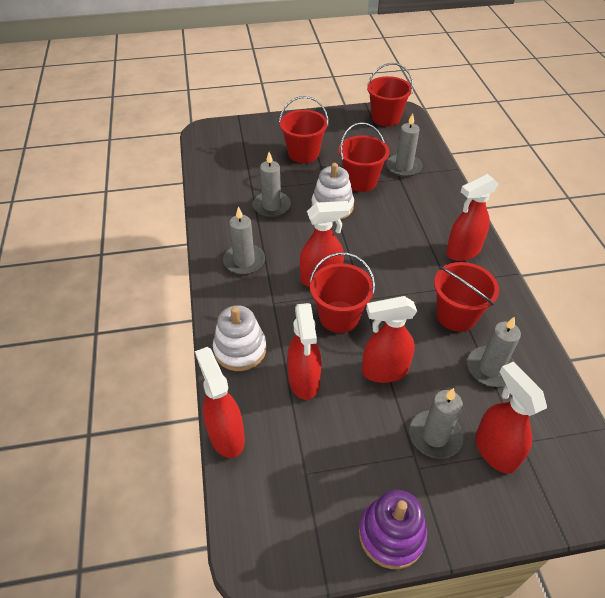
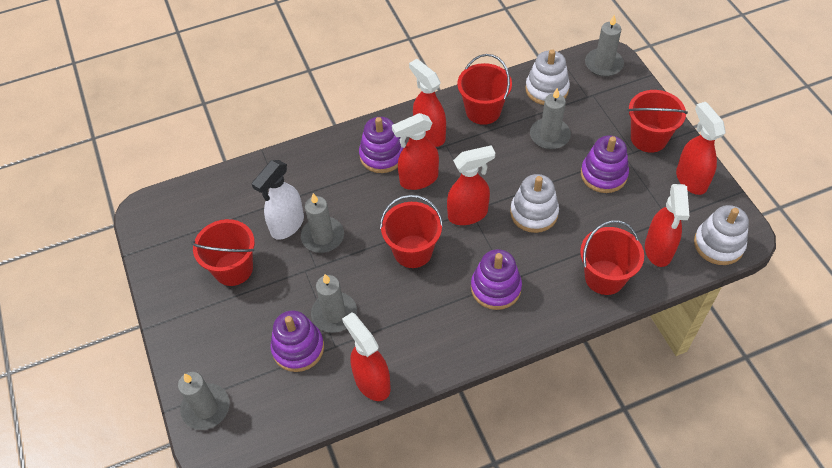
purple stacking toy: 1 -> 4
white spray bottle: 0 -> 1
white stacking toy: 2 -> 3

